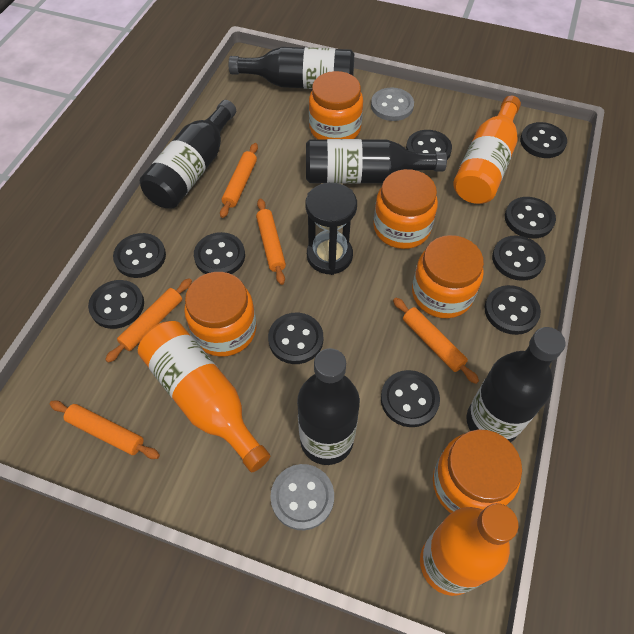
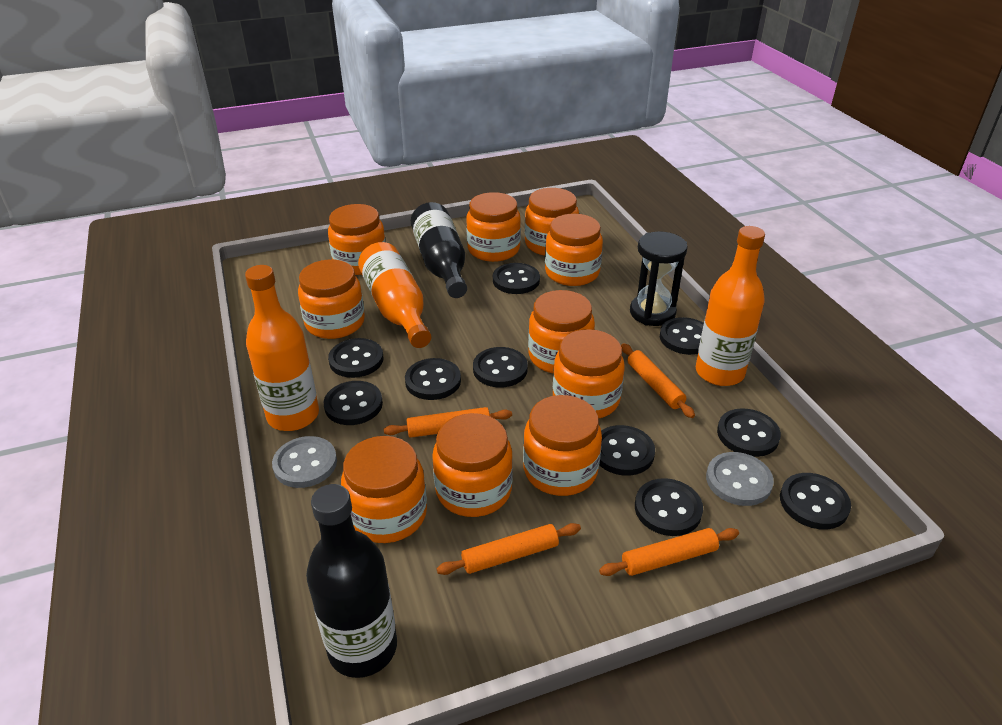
black bottle: 5 -> 2
orange jar: 5 -> 10
orange rolling pin: 5 -> 4

